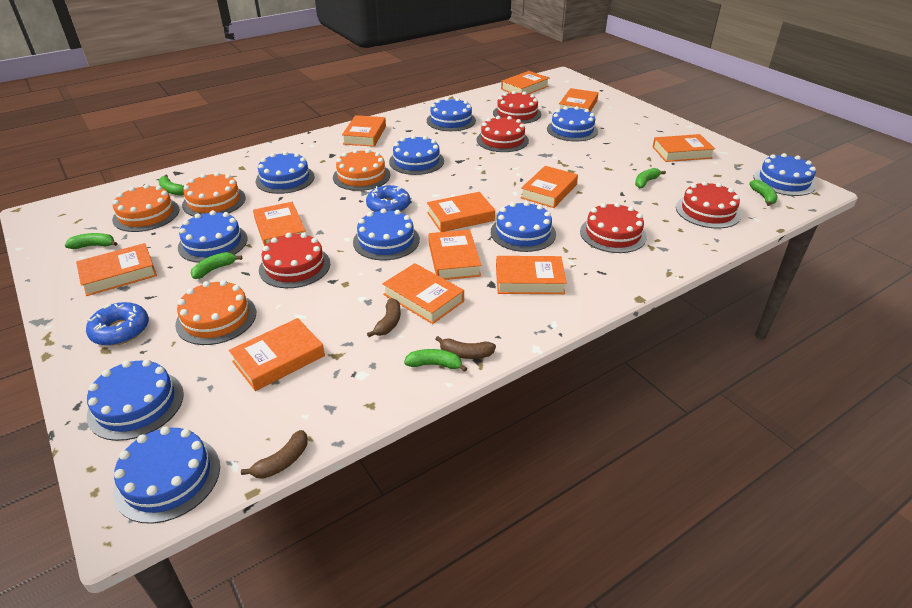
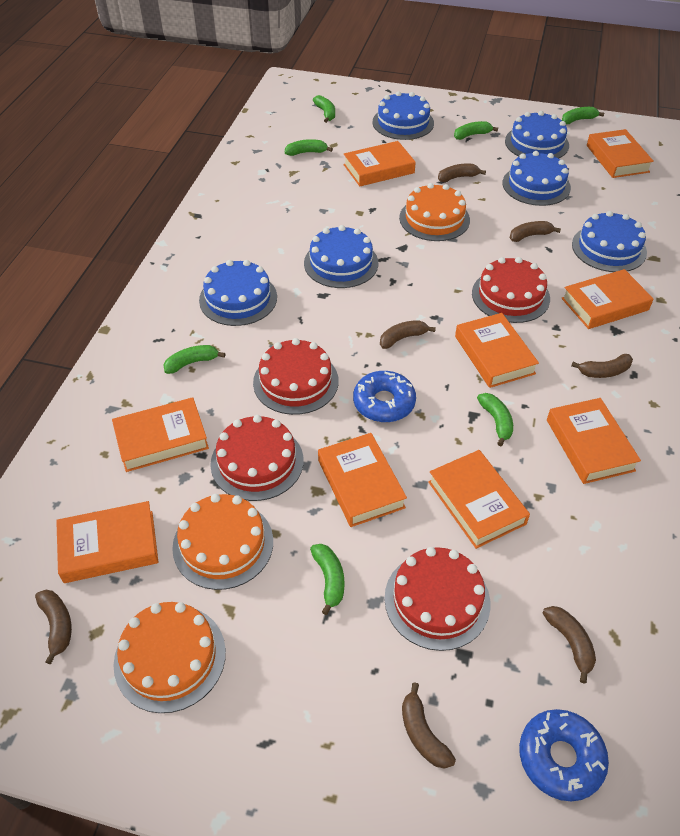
blue cake: 10 -> 6
brown banana: 3 -> 7
green banana: 6 -> 7
orange book: 12 -> 9
orange cake: 4 -> 3
red cake: 5 -> 4

